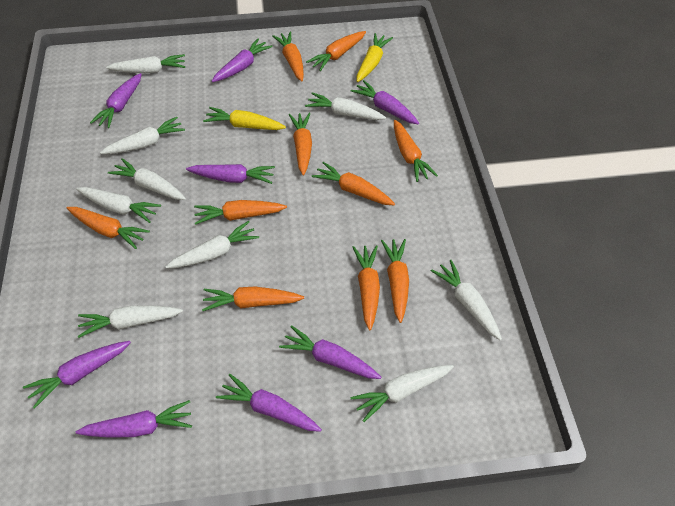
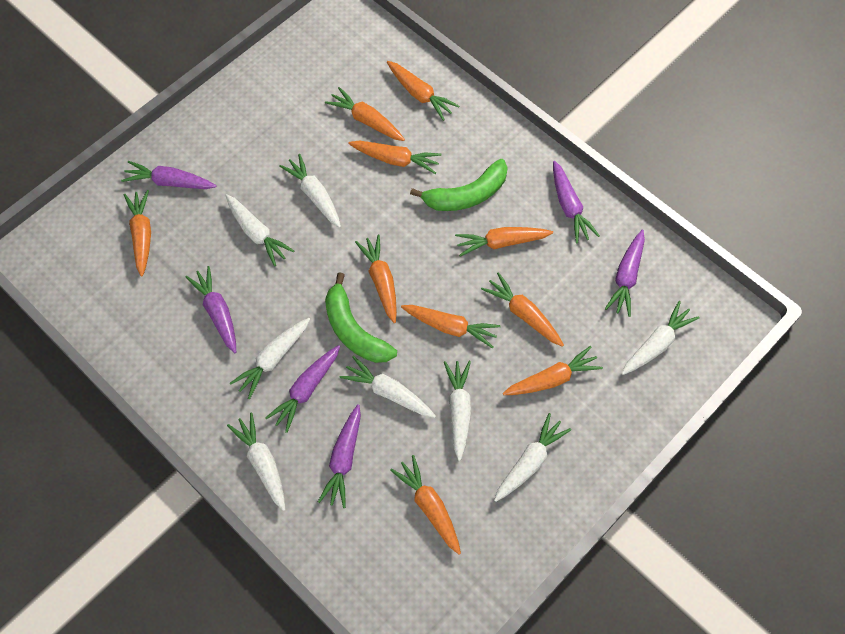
green banana: 0 -> 2
purple carrot: 8 -> 6
white carrot: 9 -> 8
yellow carrot: 2 -> 0

